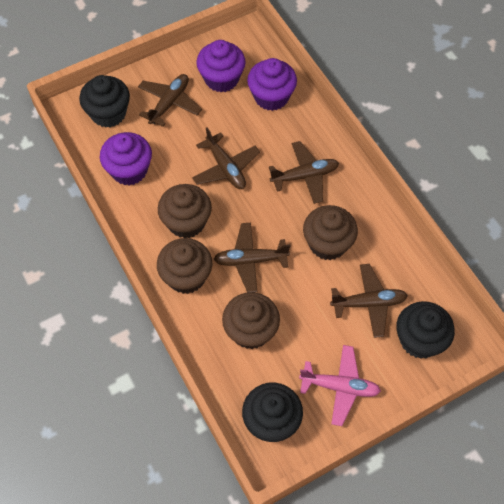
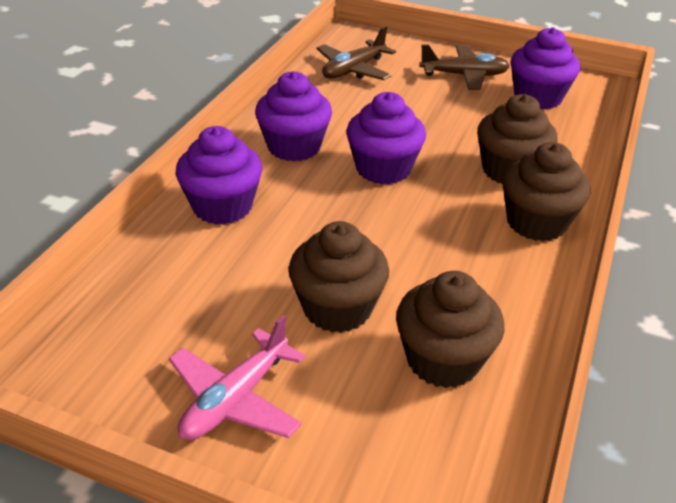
black cupcake: 3 -> 0
brown plane: 5 -> 2
purple cupcake: 3 -> 4

